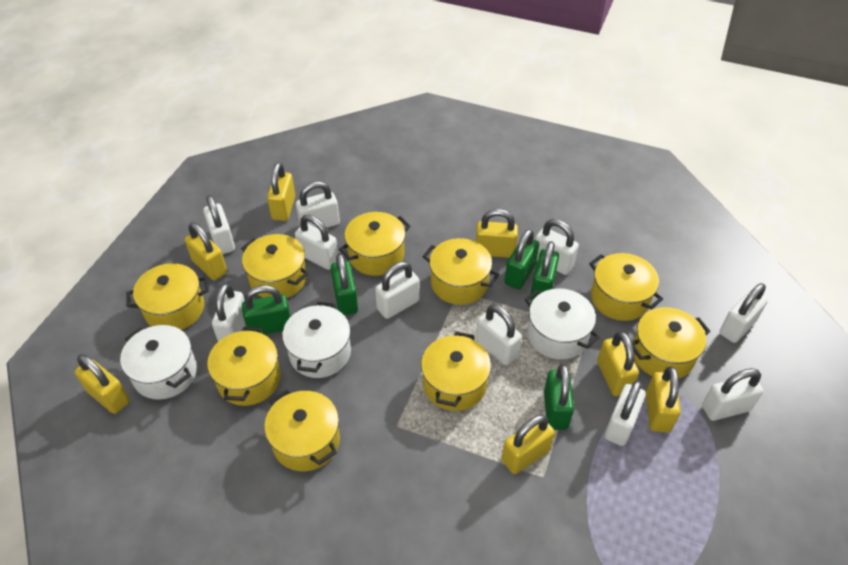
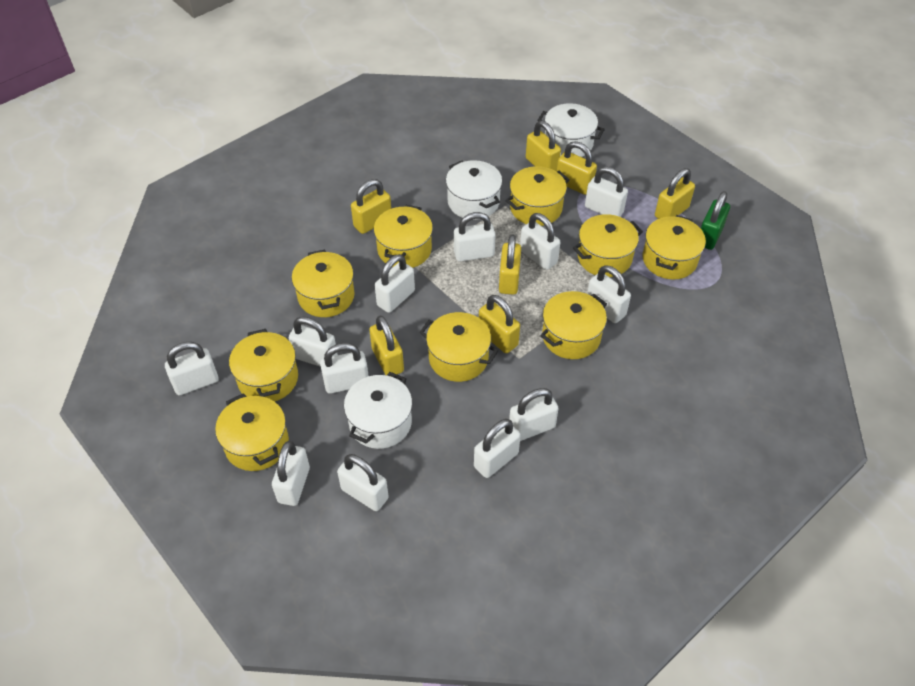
green padlock: 5 -> 1
white padlock: 10 -> 12

